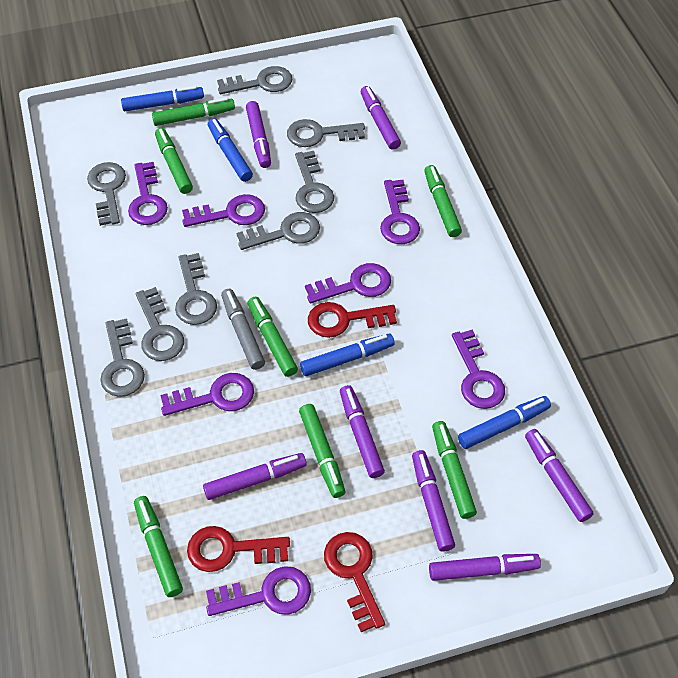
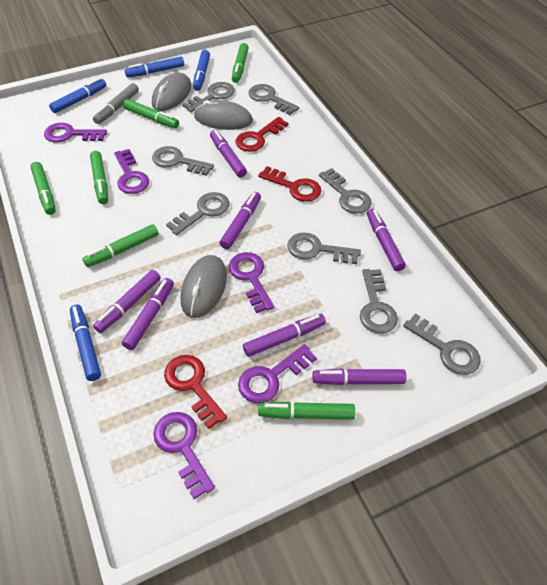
green marker: 7 -> 6
grey mouse: 0 -> 3
purple key: 7 -> 5

